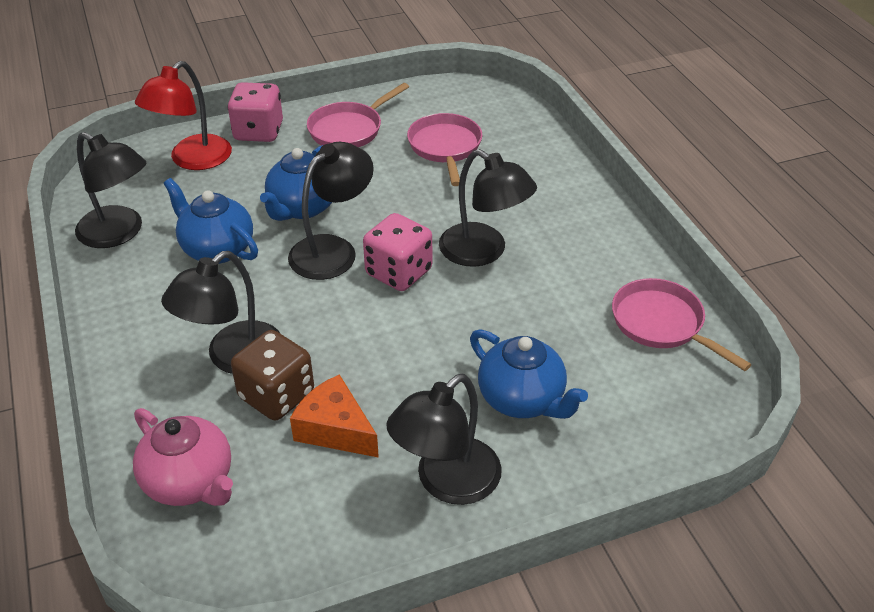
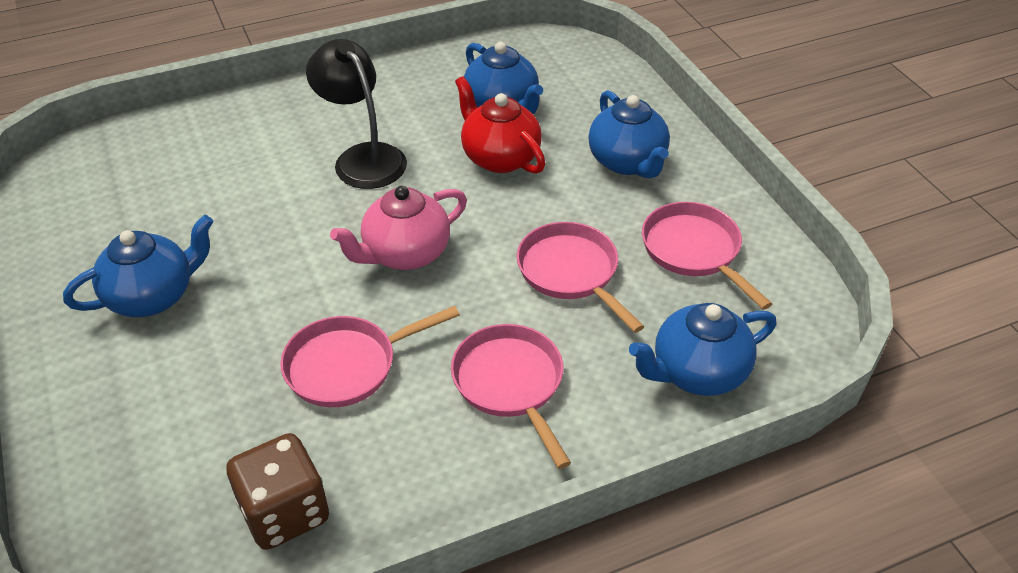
black lamp: 5 -> 1
blue teapot: 3 -> 4
orange cheese: 1 -> 0
pink dice: 2 -> 0
pink pan: 3 -> 4
red lamp: 1 -> 0
red teapot: 0 -> 1

